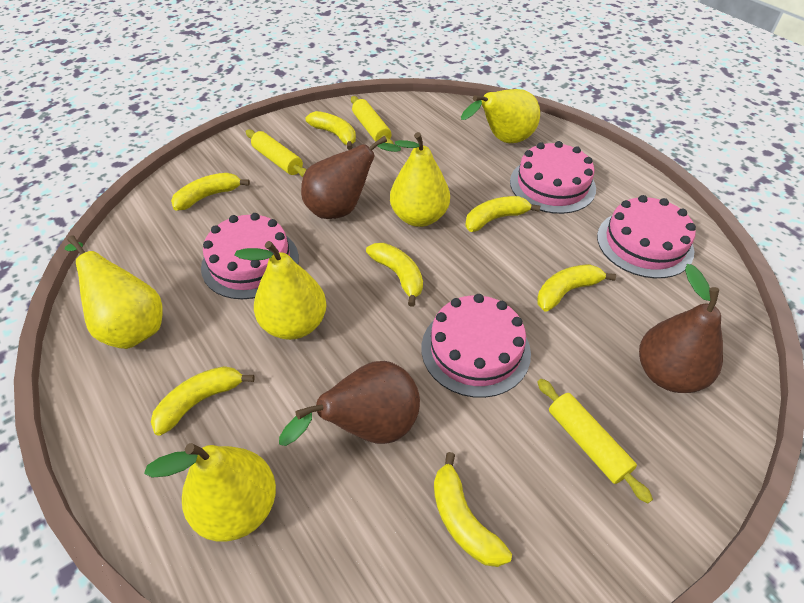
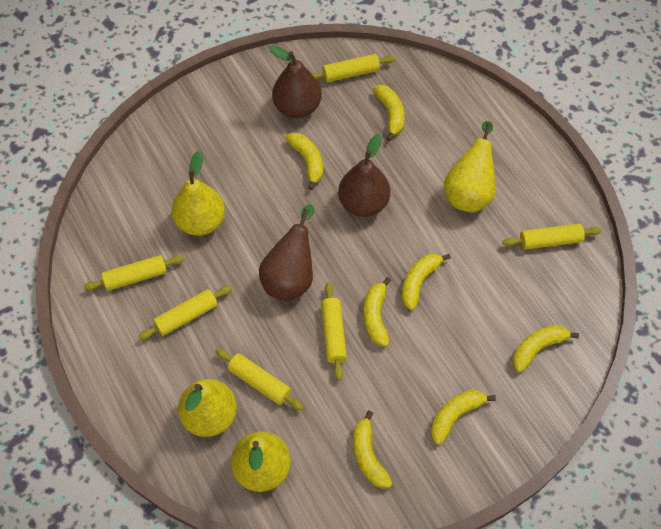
pink cake: 4 -> 0
yellow pear: 5 -> 4
yellow rolling pin: 3 -> 6

